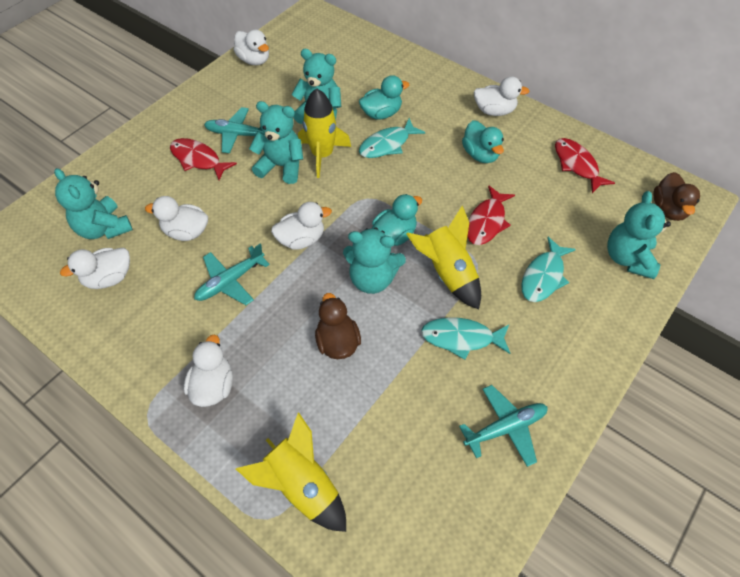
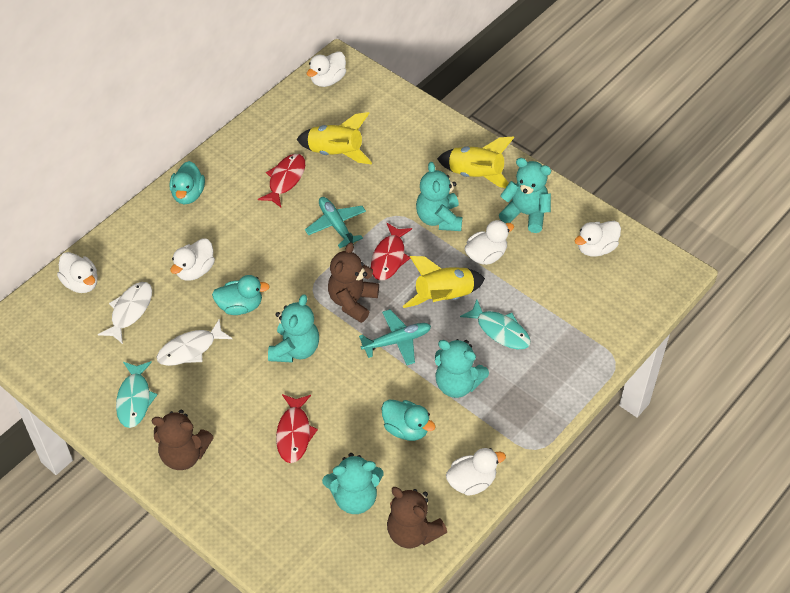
brown duck: 2 -> 0
brown teddy bear: 0 -> 3
turquoise fish: 3 -> 2
turquoise plane: 3 -> 2
white fish: 0 -> 2

